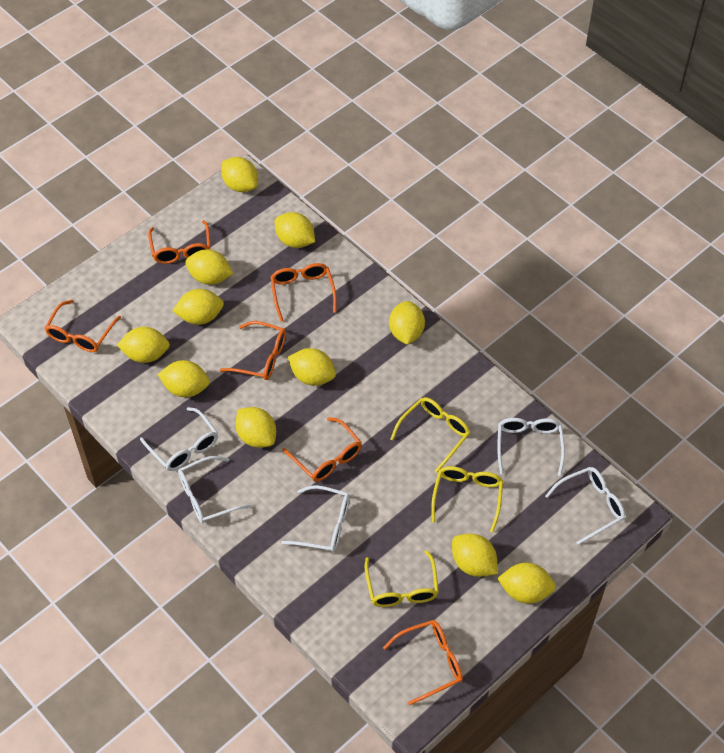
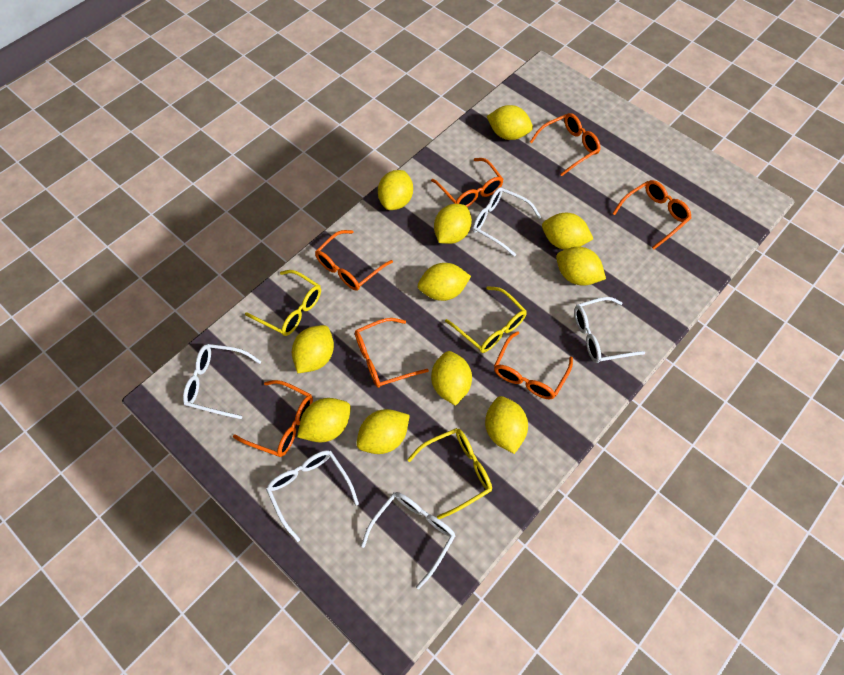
orange glasses: 6 -> 7

